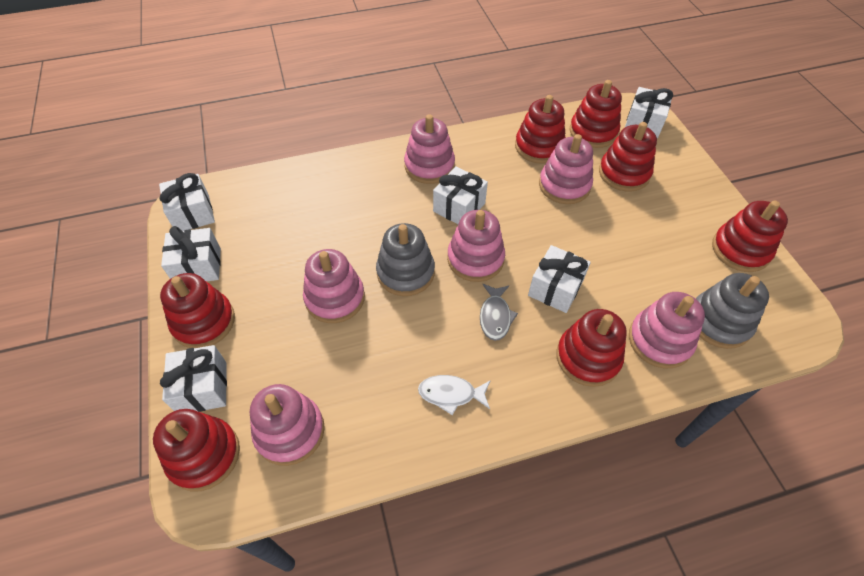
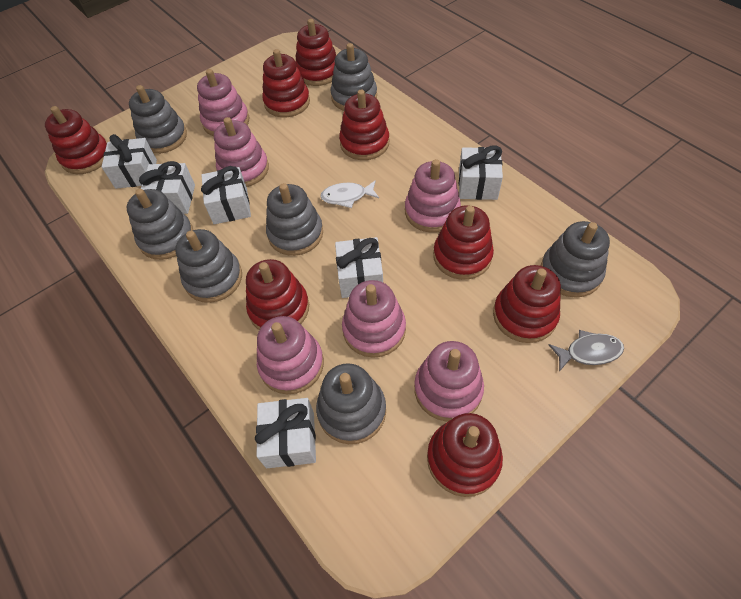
grey stacking toy: 2 -> 7
red stacking toy: 7 -> 8

